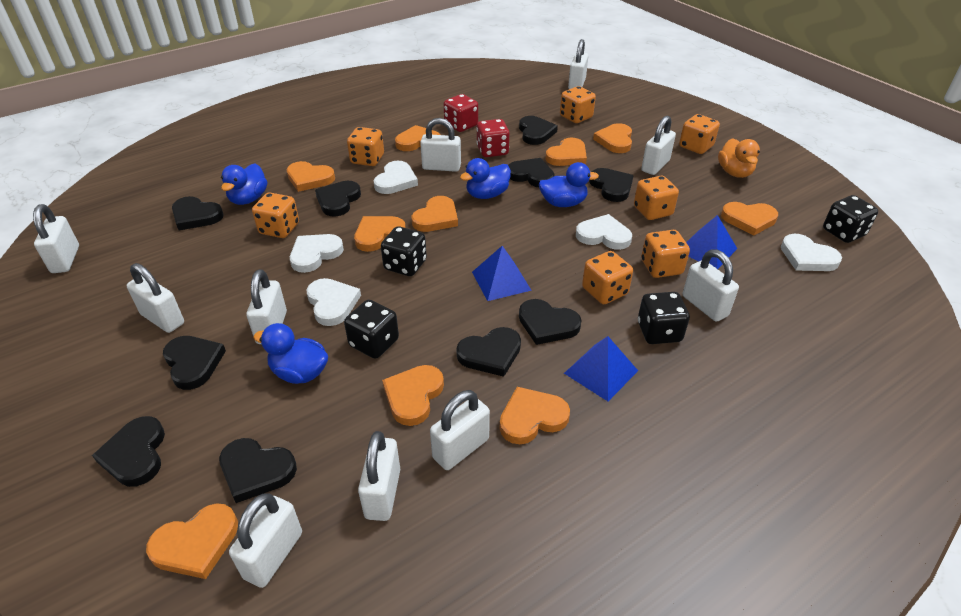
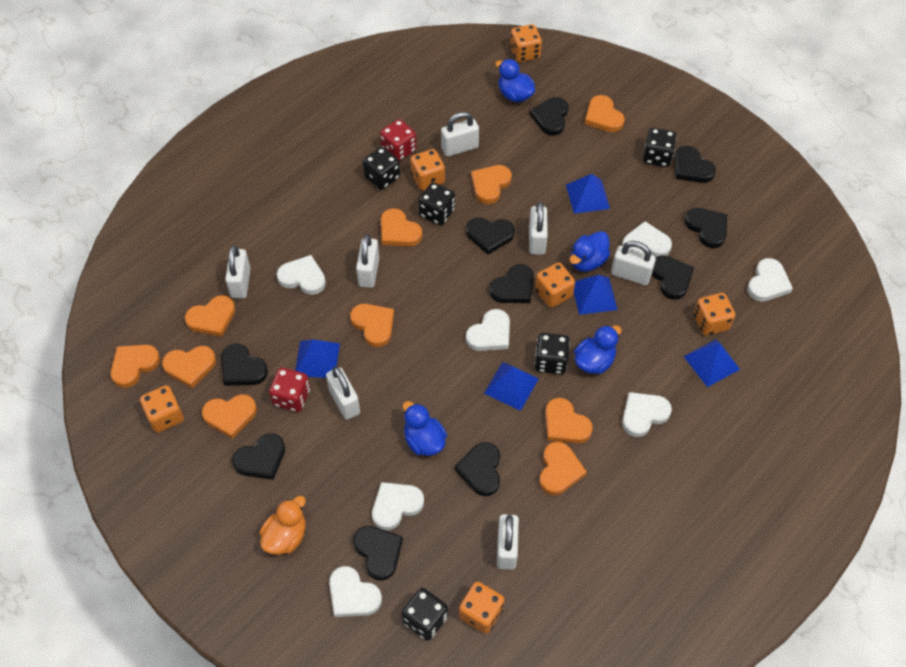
black dice: 4 -> 5
blue pyramid: 3 -> 5
orange dice: 7 -> 6
white heart: 5 -> 7
white padlock: 10 -> 7

